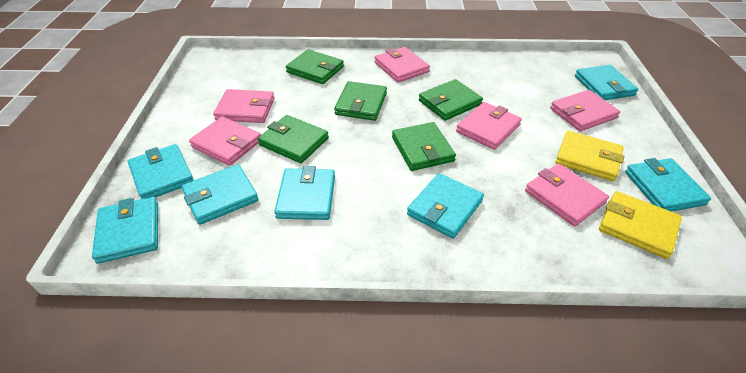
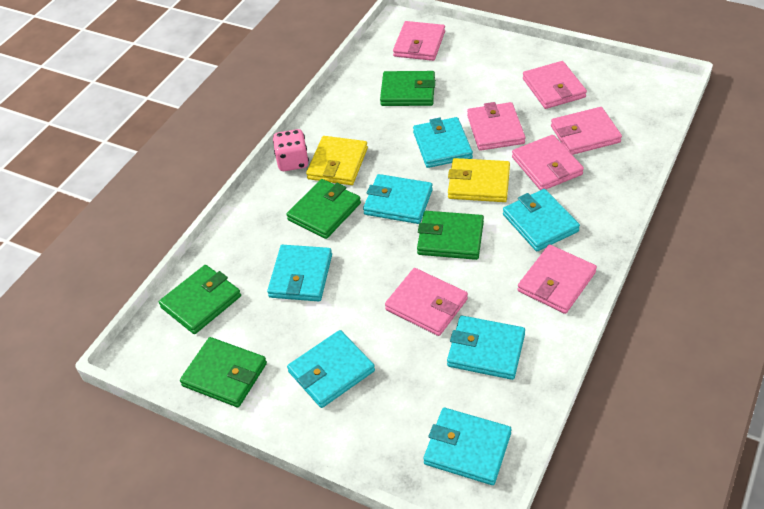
pink dice: 0 -> 1
pink wallet: 6 -> 7

